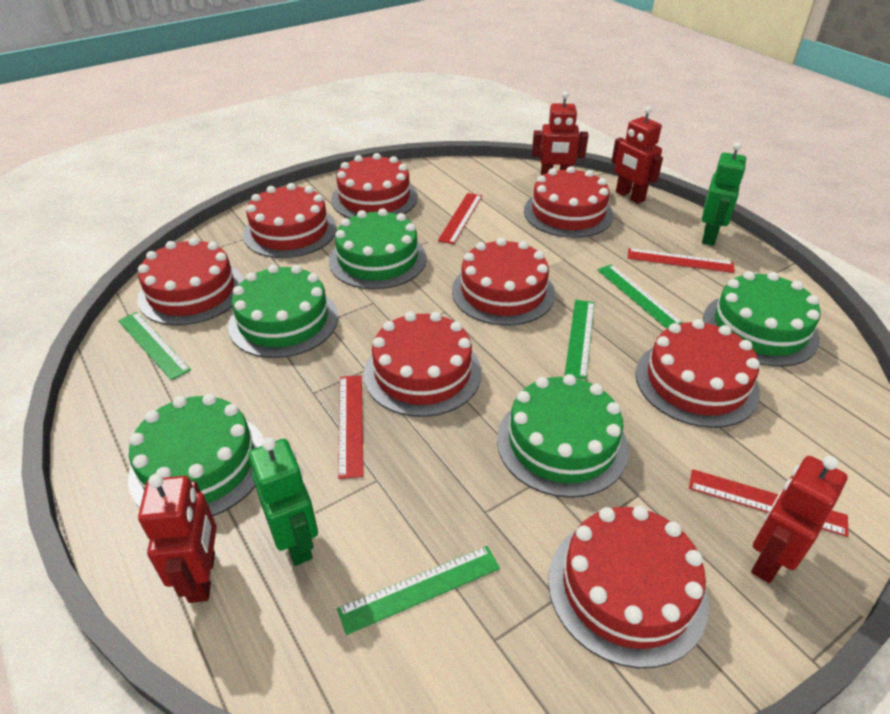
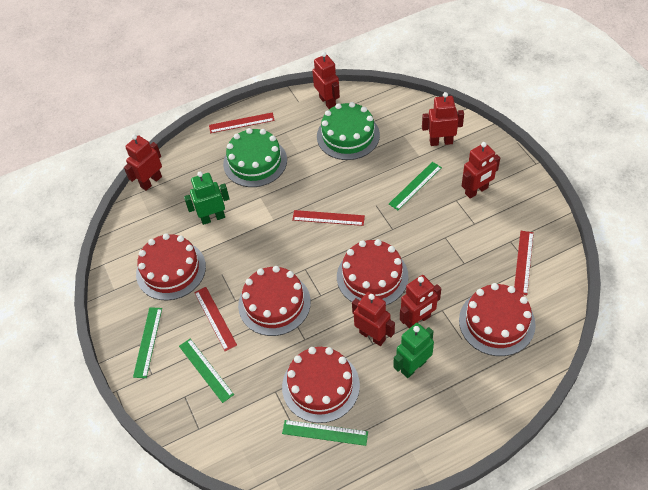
green cake: 5 -> 2
red cake: 8 -> 5
red robot: 4 -> 6

